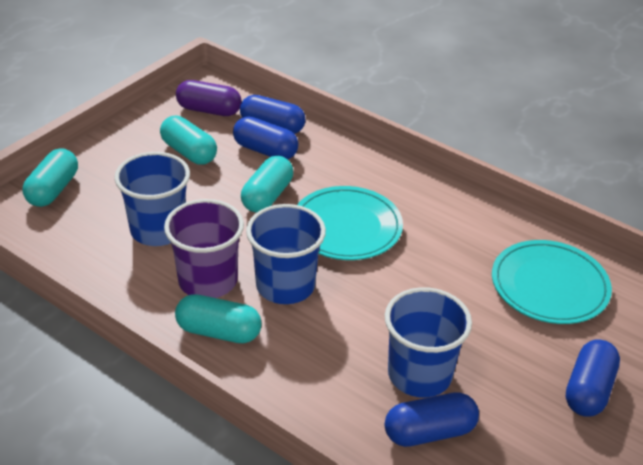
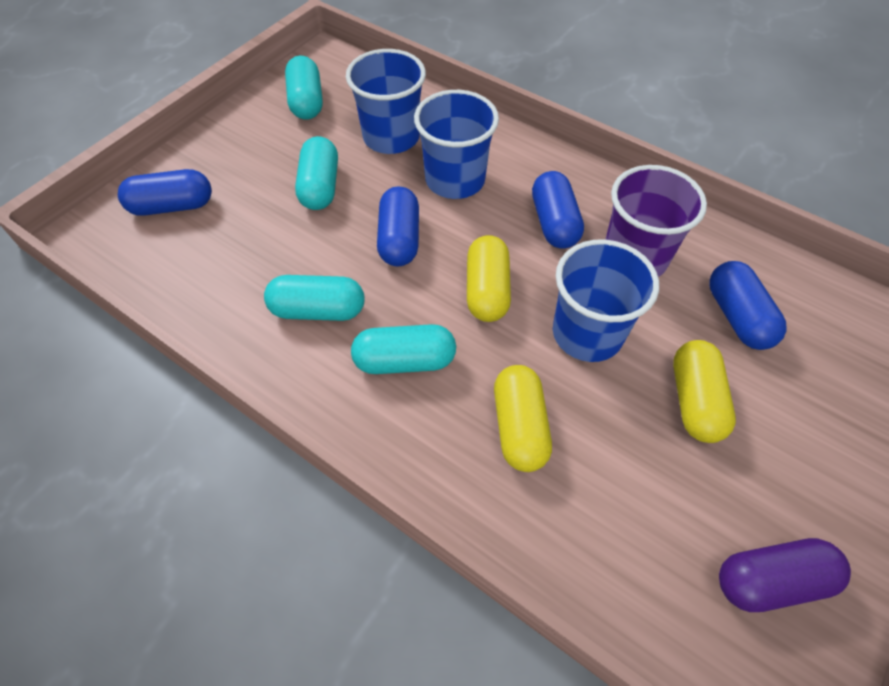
turquoise plate: 2 -> 0
yellow capsule: 0 -> 3

